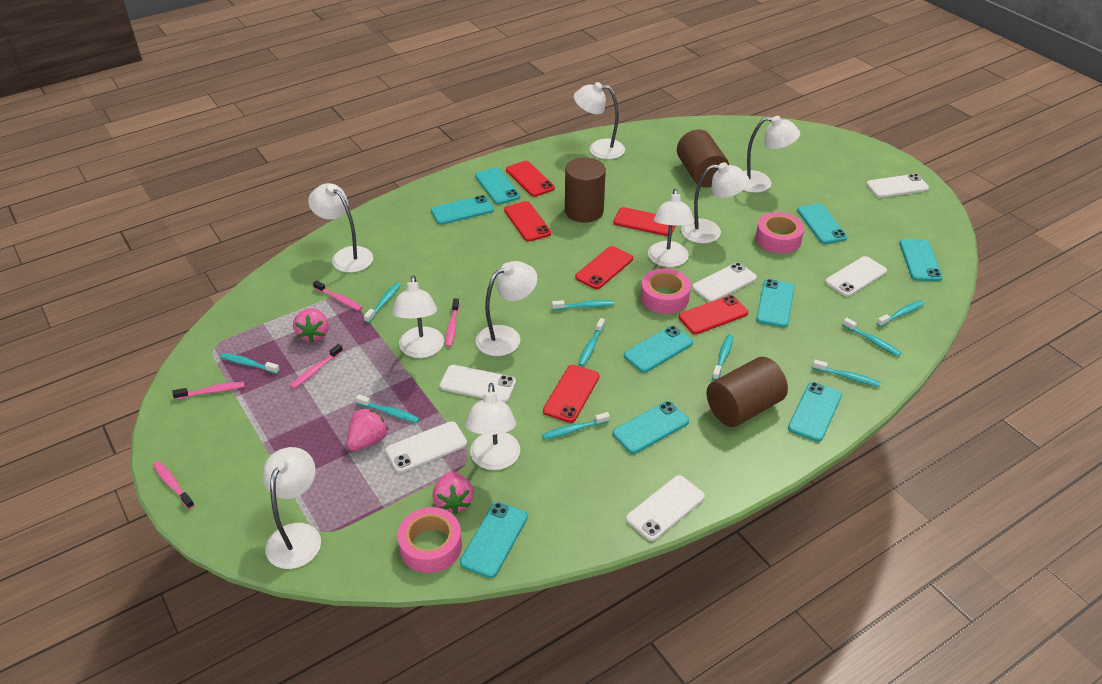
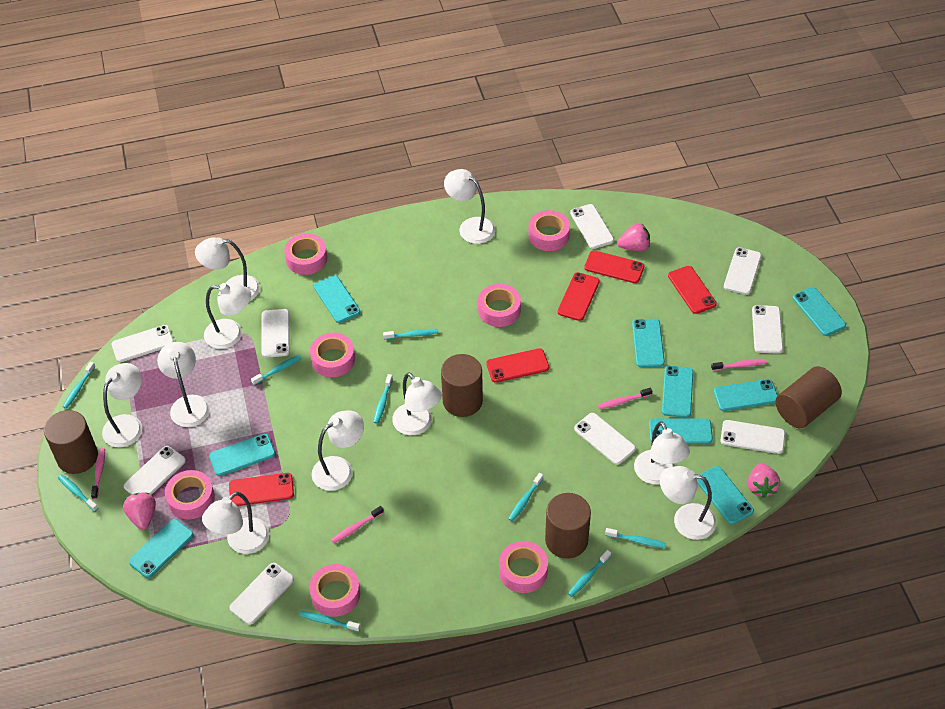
brown cylinder: 3 -> 4
pink tape: 3 -> 7
pink toothbrush: 5 -> 4
red phone: 6 -> 5
turquoise toothbrush: 10 -> 9
white lamp: 9 -> 10
white phone: 6 -> 9

